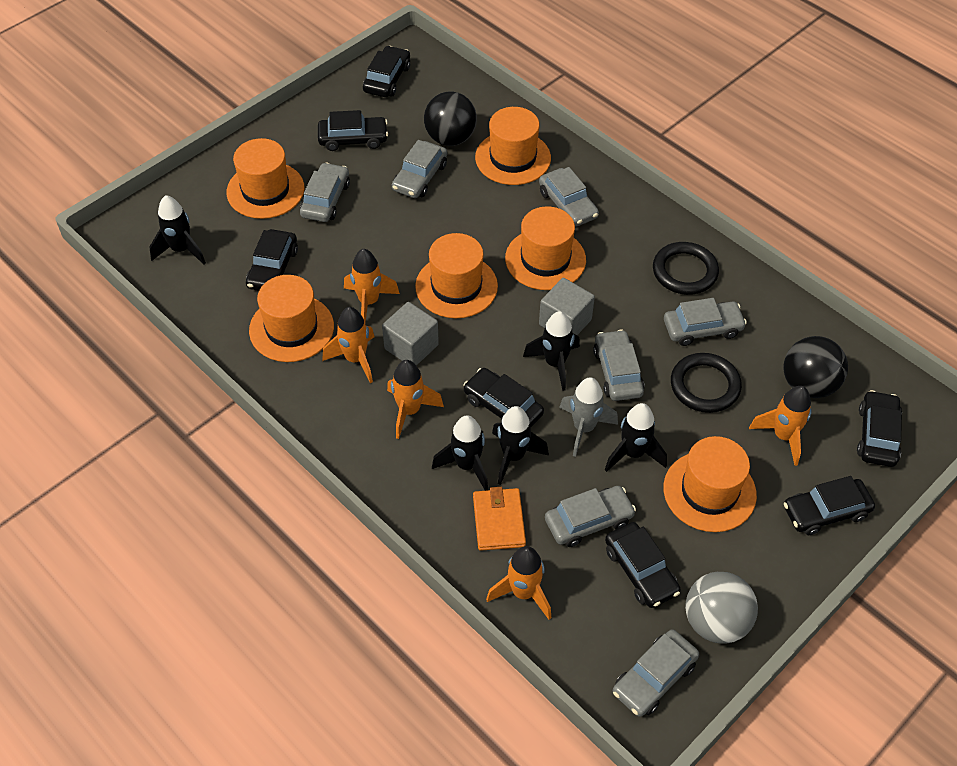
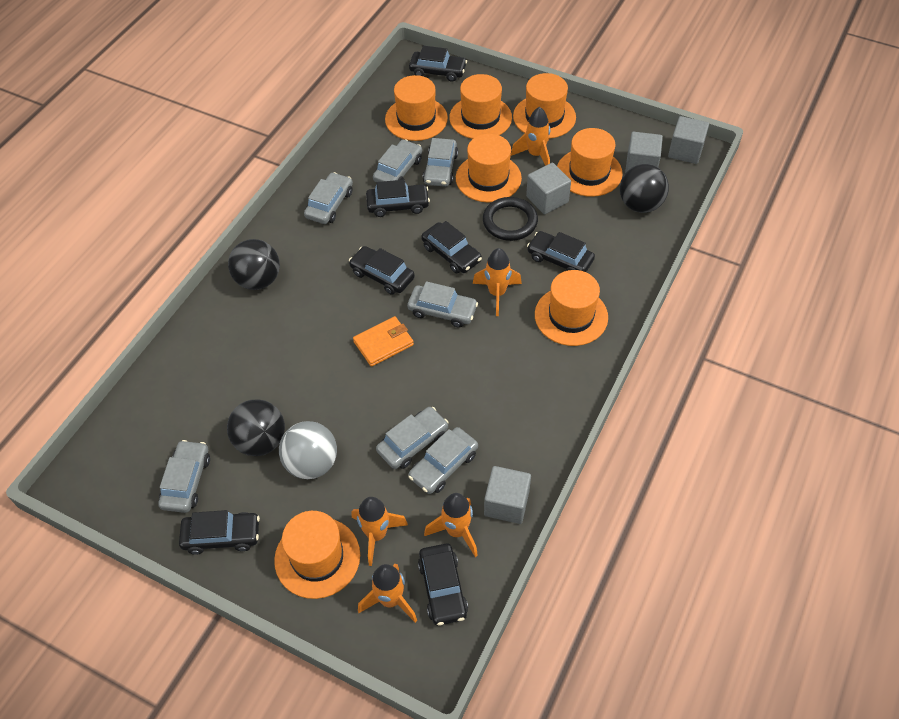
black ball: 2 -> 3
black ring: 2 -> 1
black rocket: 5 -> 0
grey cube: 2 -> 4
grey rocket: 1 -> 0
orange hat: 6 -> 7

